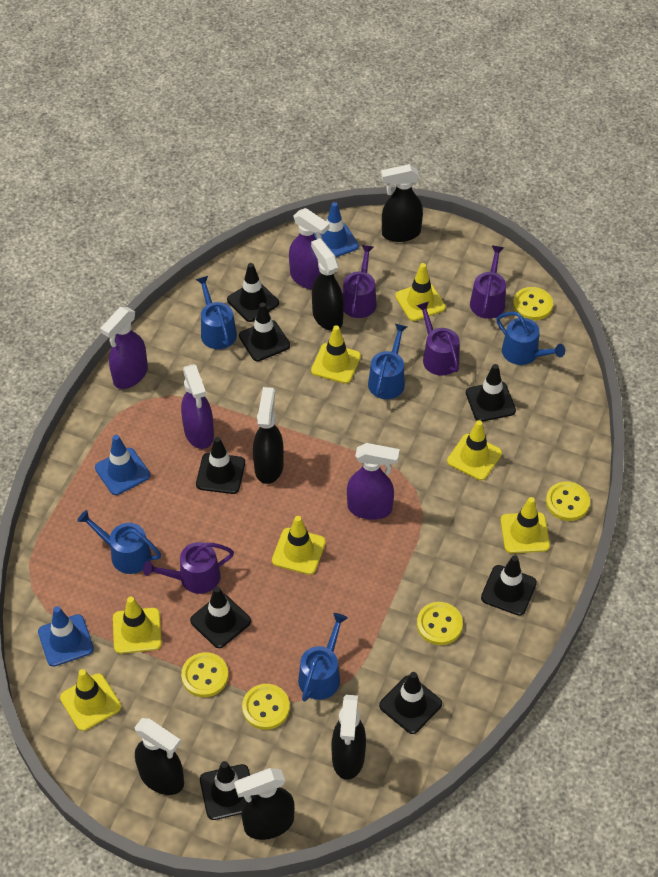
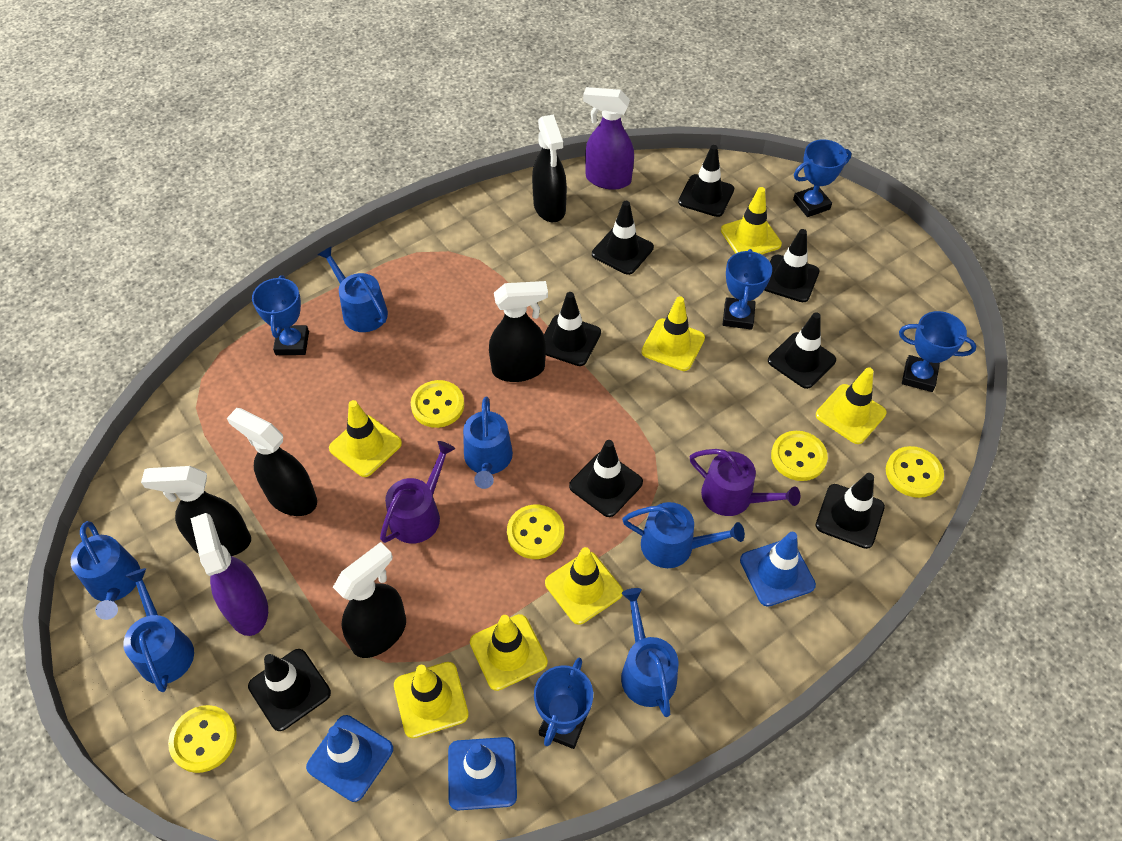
black spray bottle: 6 -> 5
blue trophy: 0 -> 5
blue watering can: 5 -> 6
purple spray bottle: 4 -> 2
purple watering can: 4 -> 2

